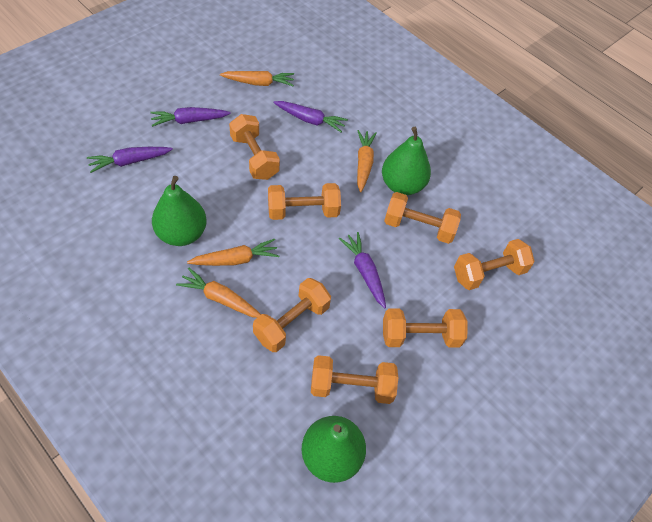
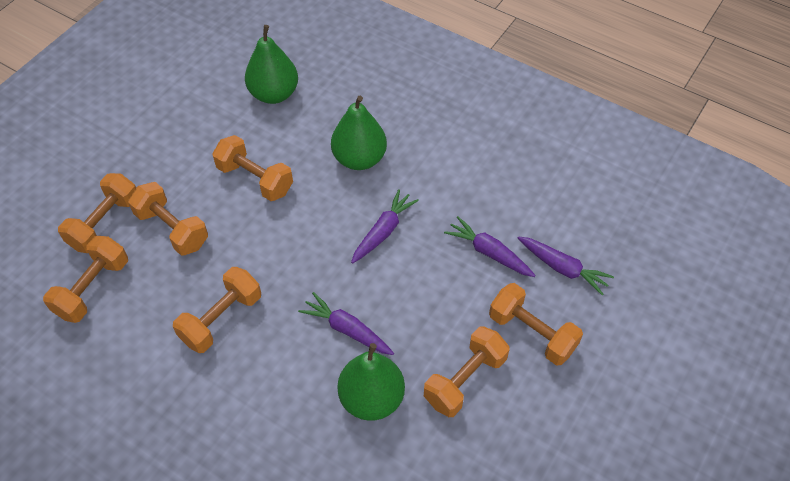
orange carrot: 4 -> 0

